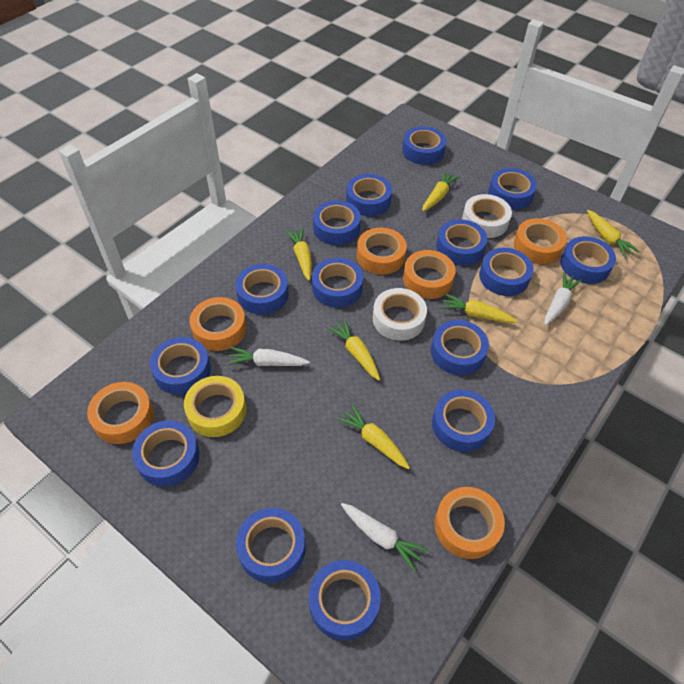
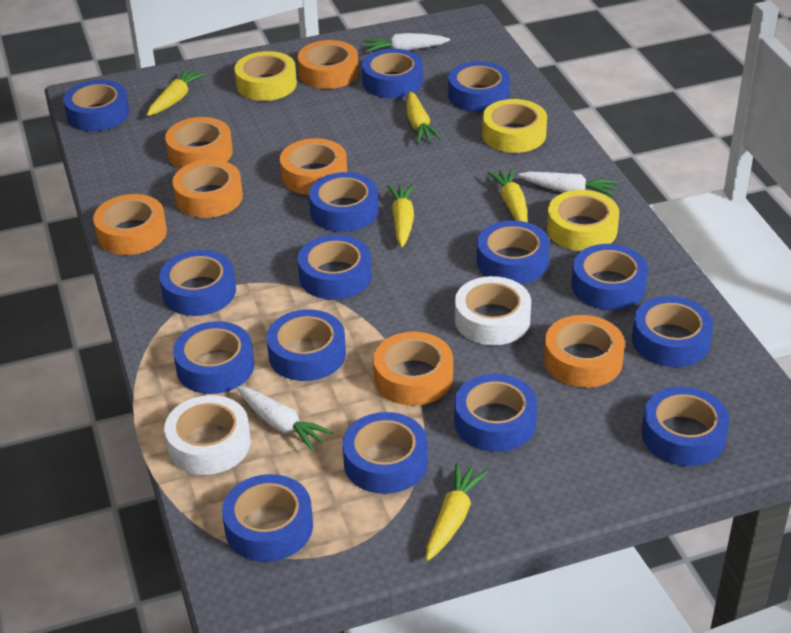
orange tape: 6 -> 7
yellow carrot: 6 -> 5
yellow tape: 1 -> 3

